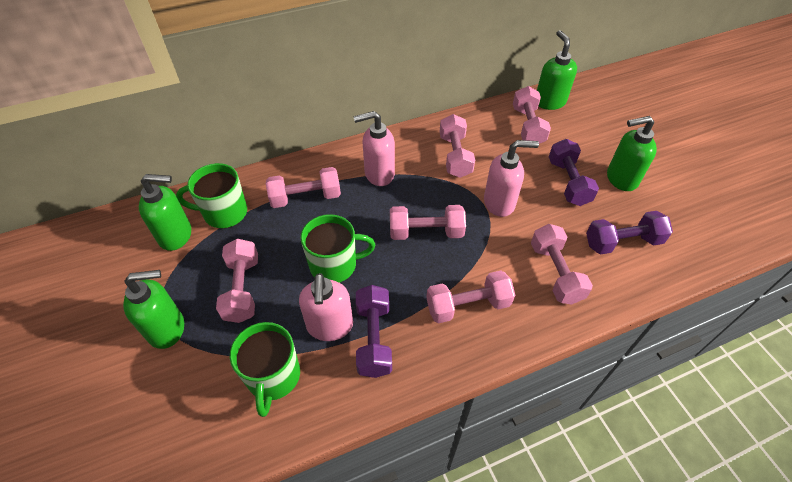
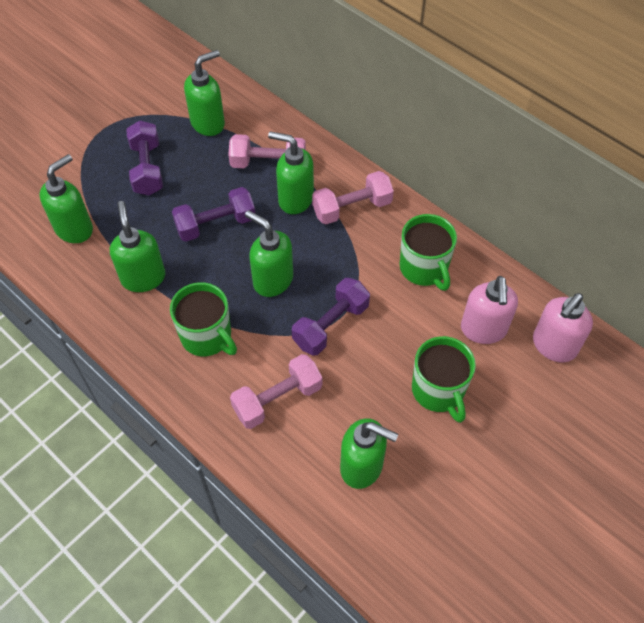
green soap dispenser: 4 -> 6
pink dumbbell: 7 -> 3
pink soap dispenser: 3 -> 2

